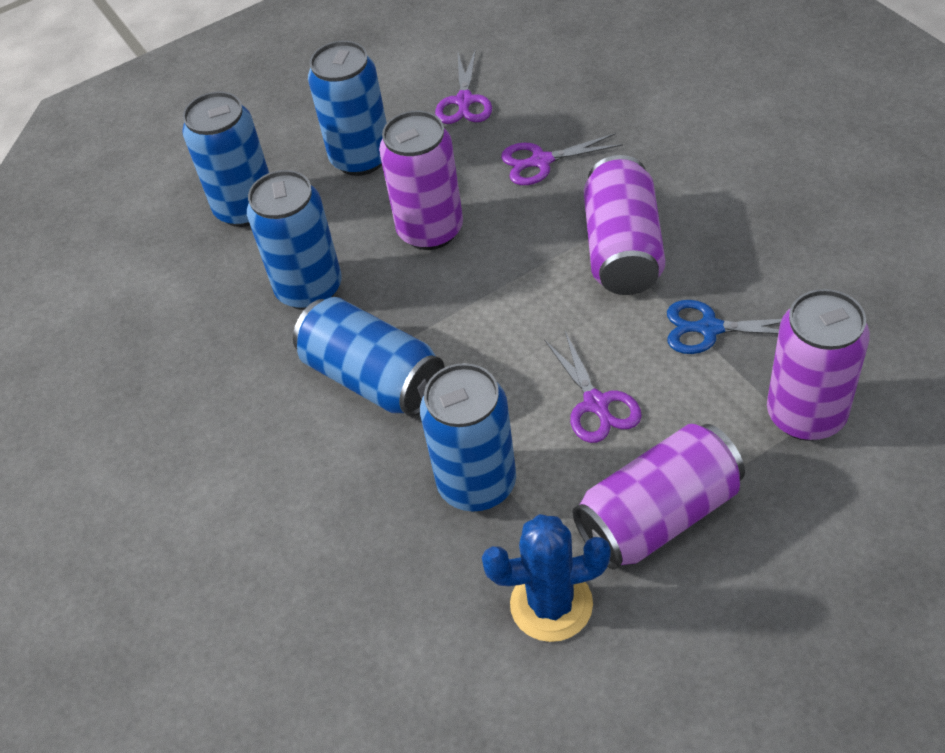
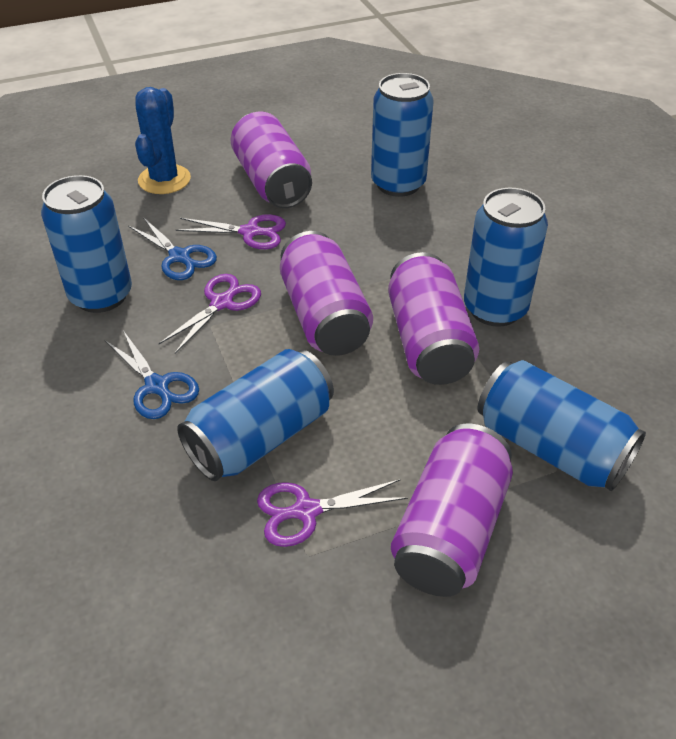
blue scissors: 1 -> 2

